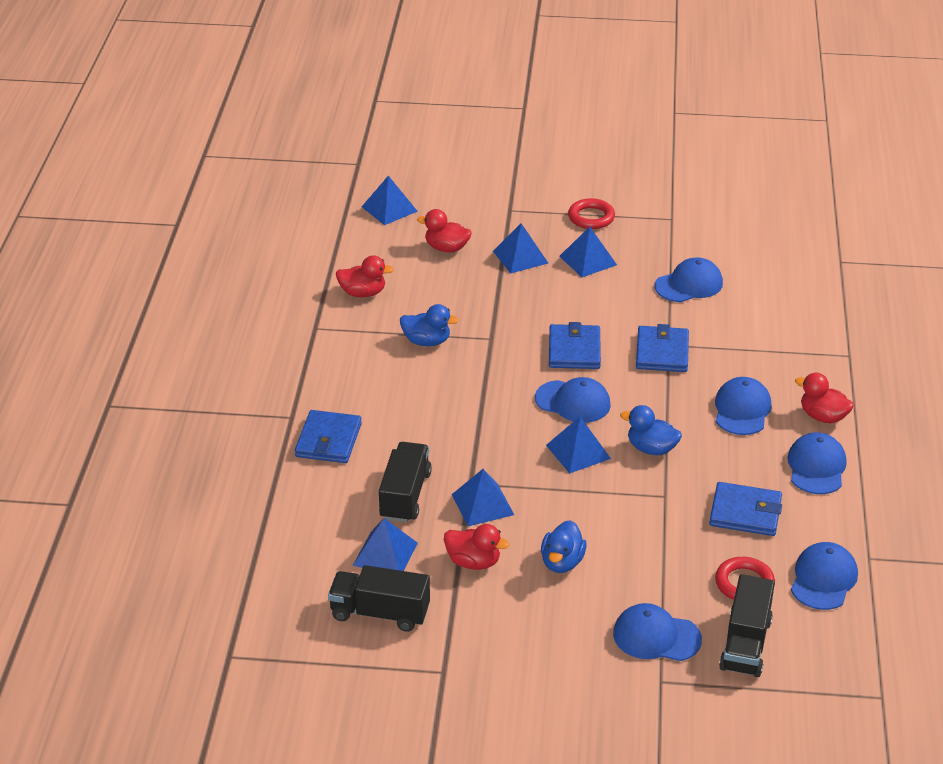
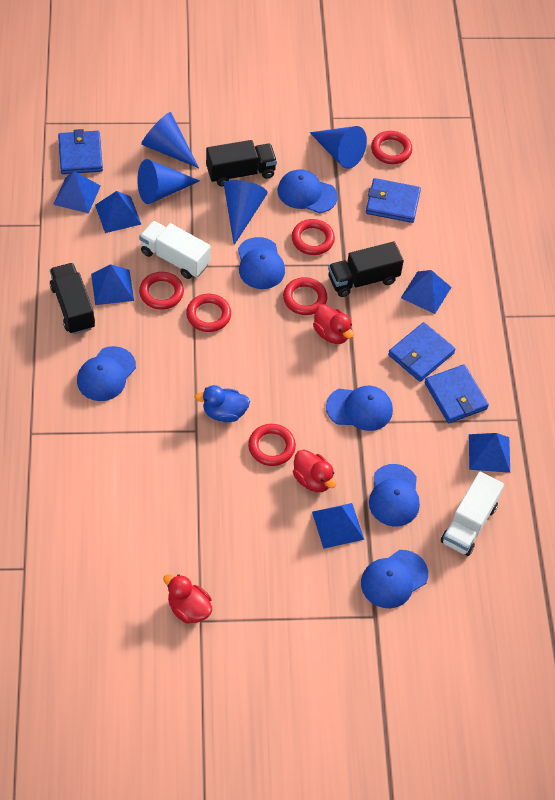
blue cone: 0 -> 4
blue duck: 3 -> 1
red duck: 4 -> 3
red ring: 2 -> 6
white truck: 0 -> 2

